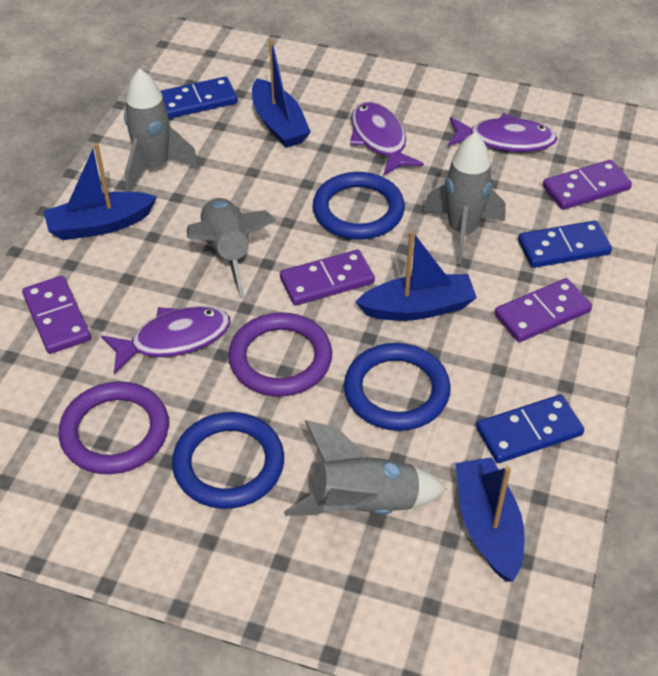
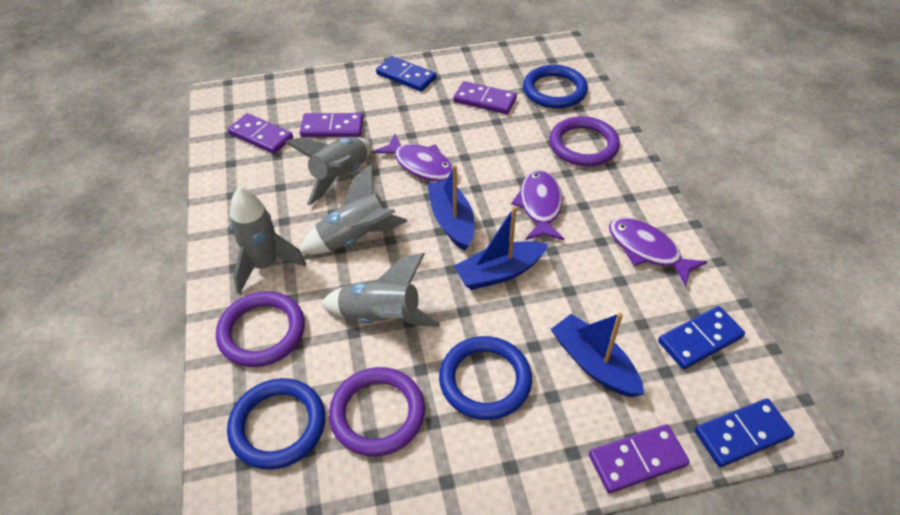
blue boat: 4 -> 3
purple ring: 2 -> 3

